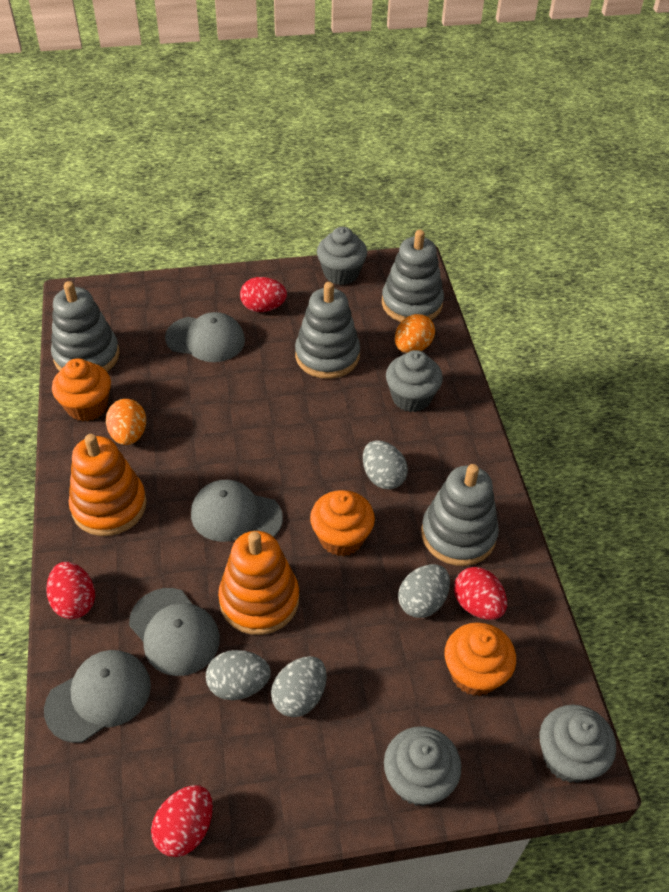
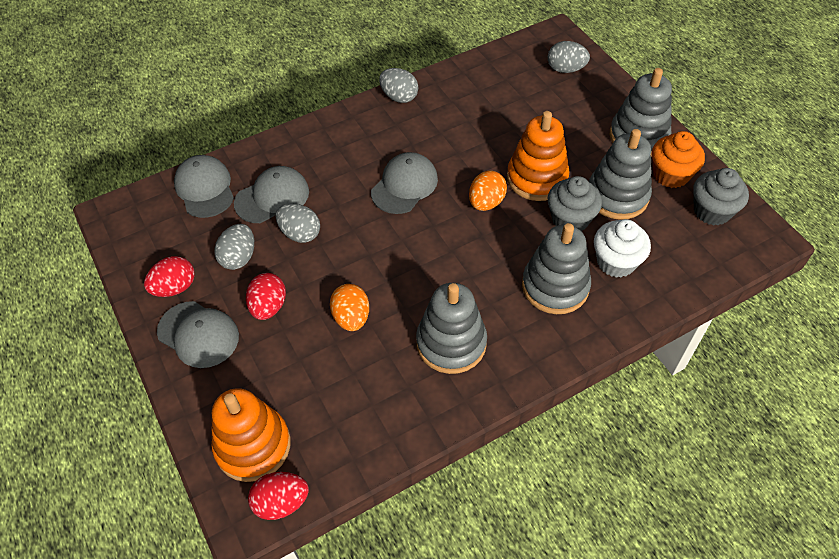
grey cupcake: 4 -> 2
orange cupcake: 3 -> 1
red egg: 4 -> 3
white cupcake: 0 -> 1

